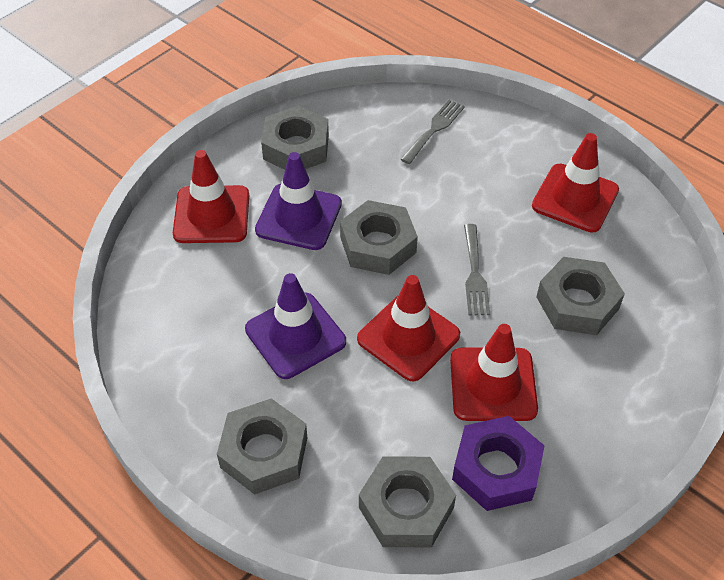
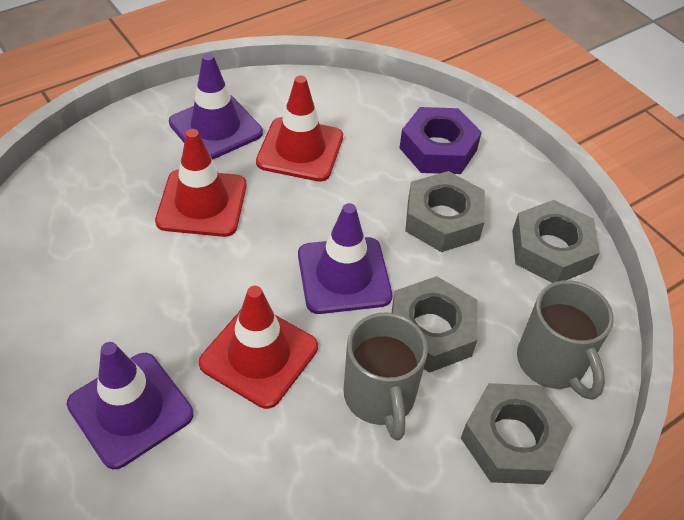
grey fork: 2 -> 0
grey mug: 0 -> 2
grey nut: 5 -> 4
purple traffic cone: 2 -> 3
red traffic cone: 4 -> 3

